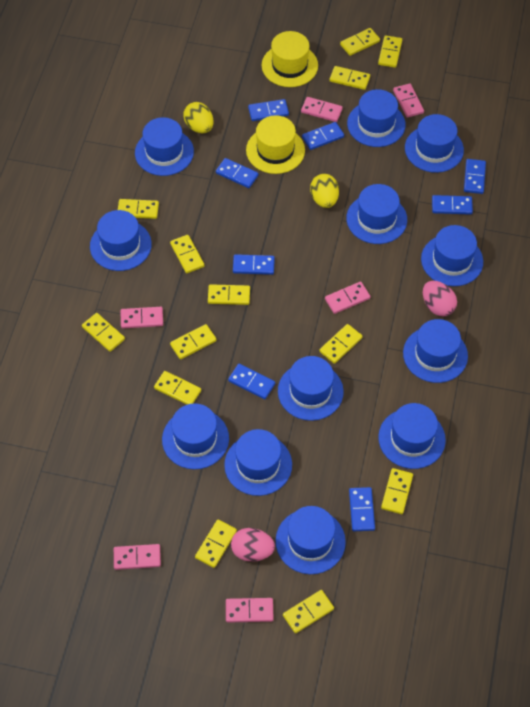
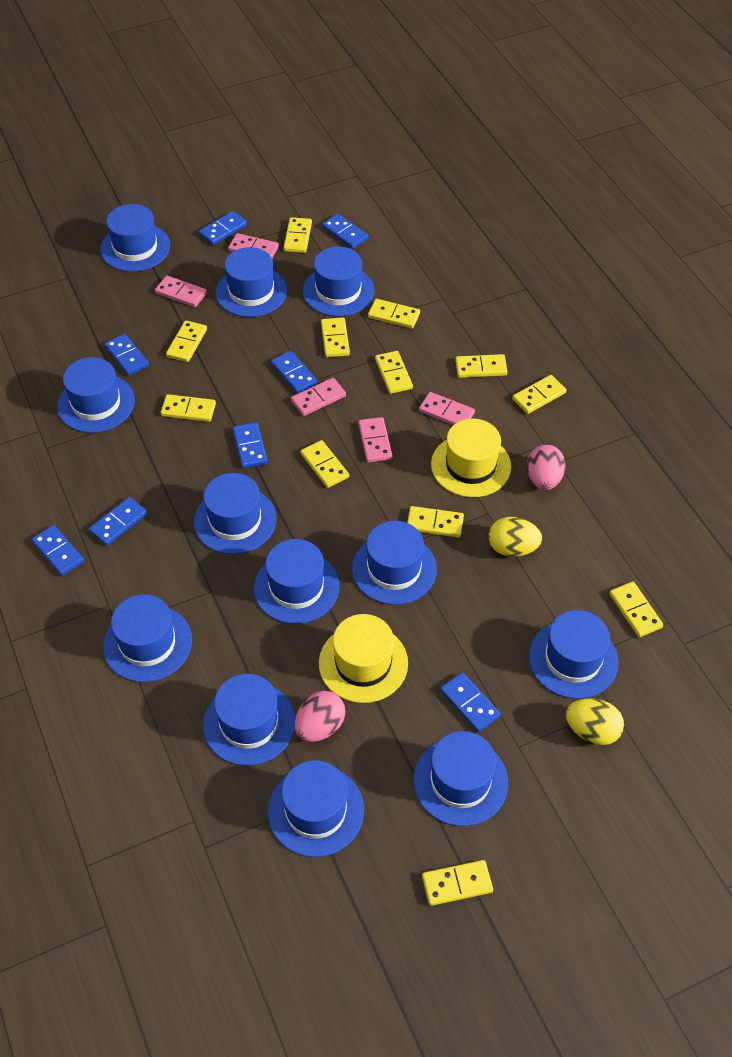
pink domino: 6 -> 5
yellow domino: 13 -> 12

